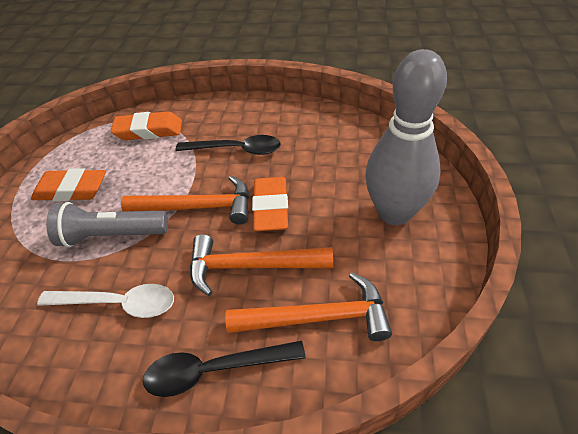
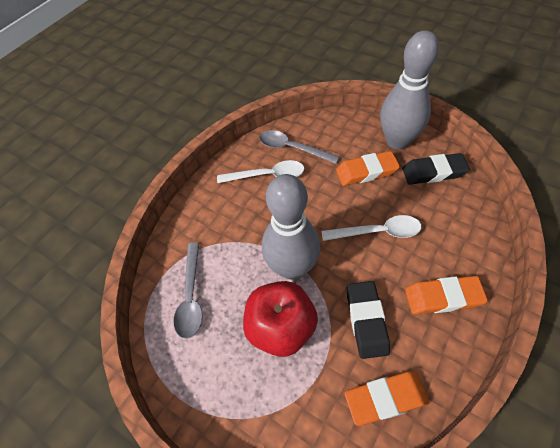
black eraser: 0 -> 2
black spoon: 2 -> 0
grey bowling pin: 1 -> 2
grey flashlight: 1 -> 0
grey spoon: 0 -> 2
orange hammer: 3 -> 0
red apple: 0 -> 1
white spoon: 1 -> 2

